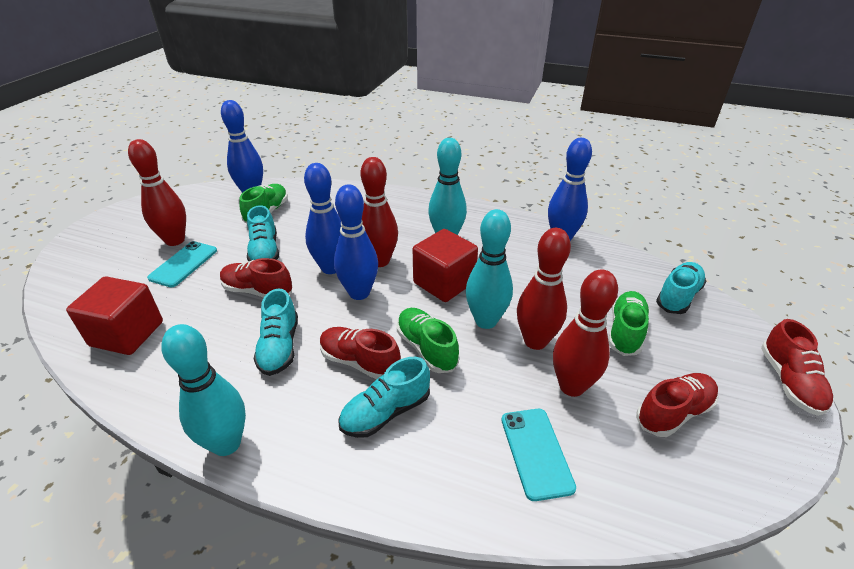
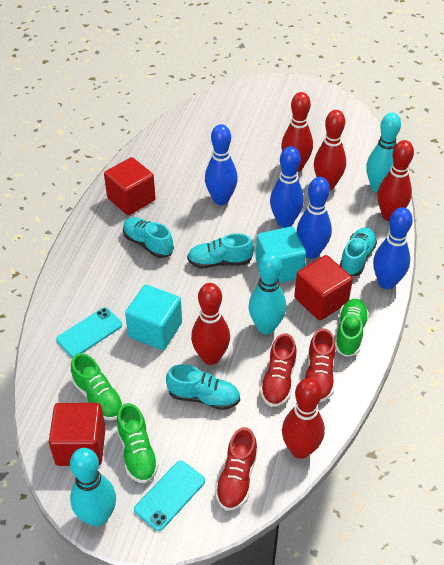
red bowling pin: 4 -> 5
red cube: 2 -> 3
red shoe: 4 -> 3
turquoise cube: 0 -> 2

